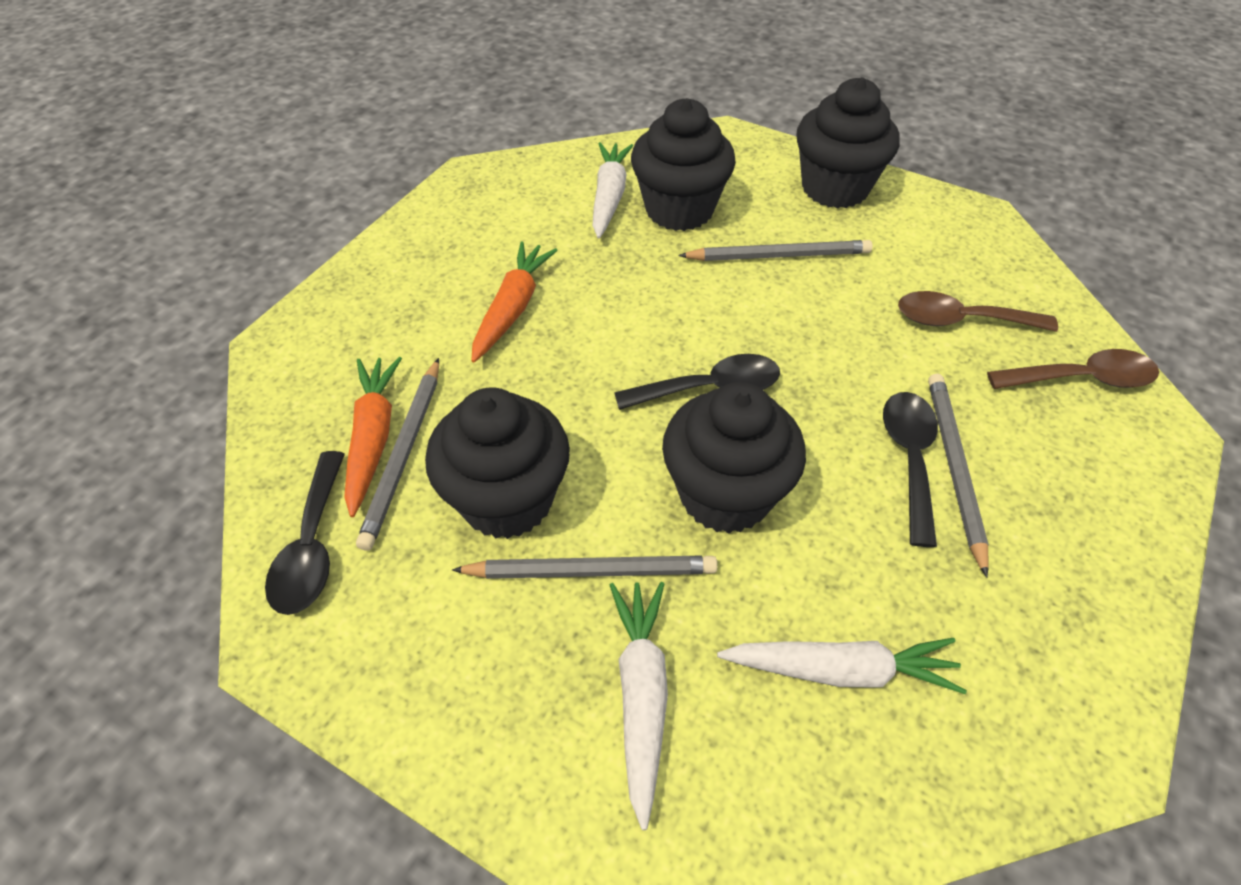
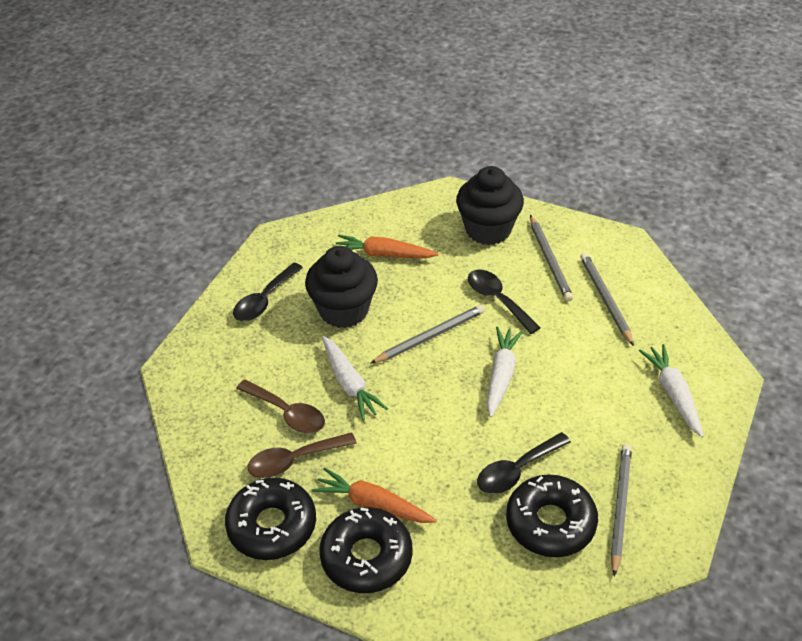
black cupcake: 4 -> 2
black donut: 0 -> 3

